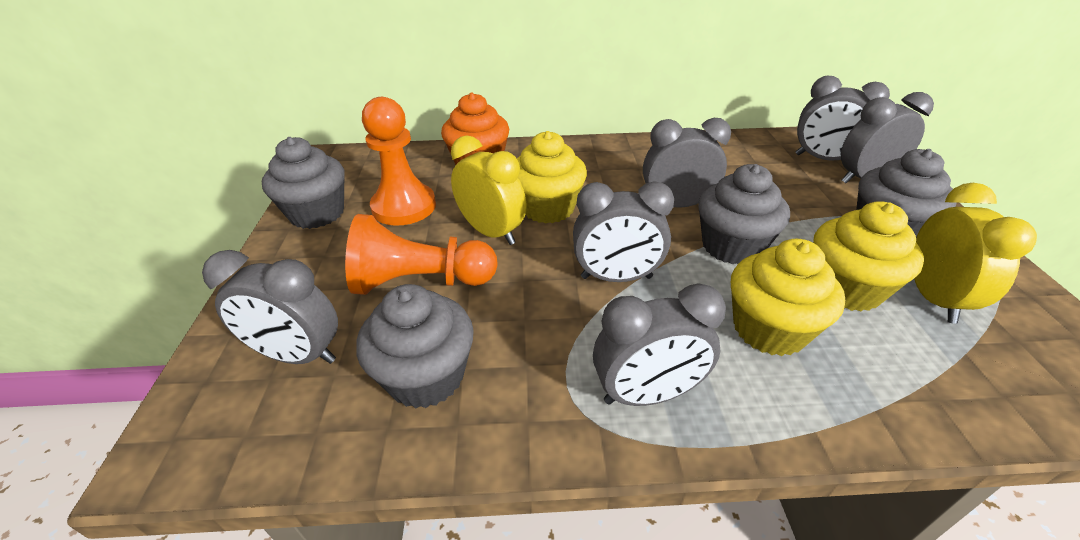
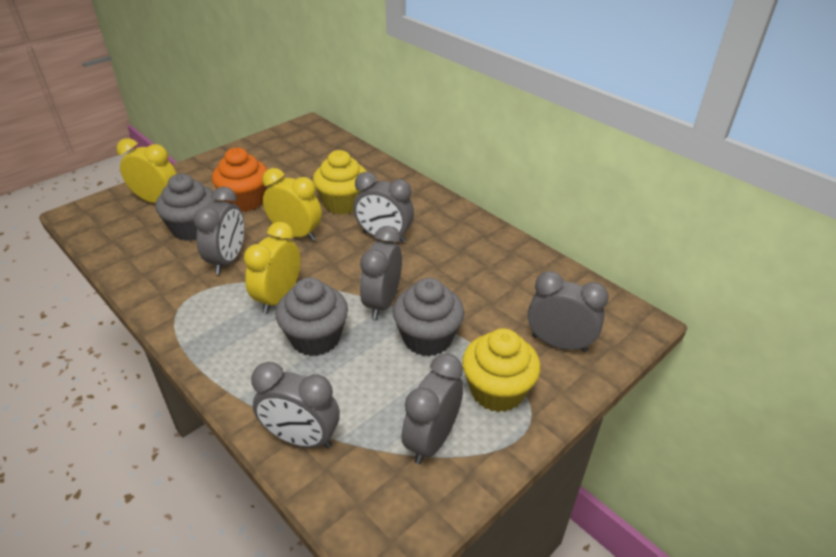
grey cupcake: 4 -> 3
orange pawn: 2 -> 0
yellow clock: 2 -> 3
yellow cupcake: 3 -> 2

